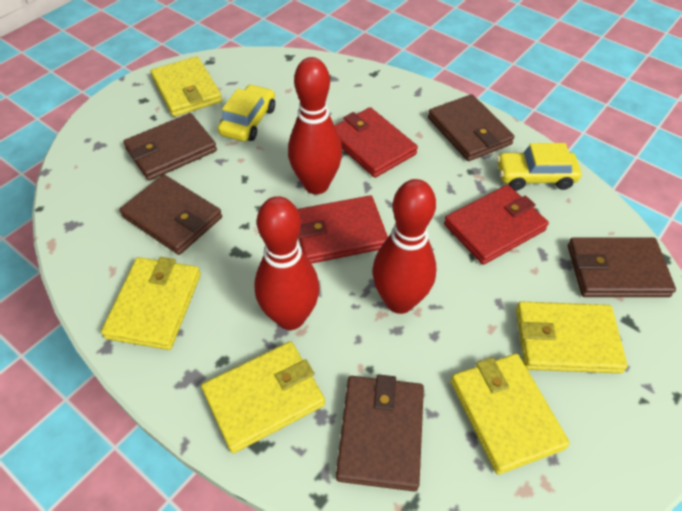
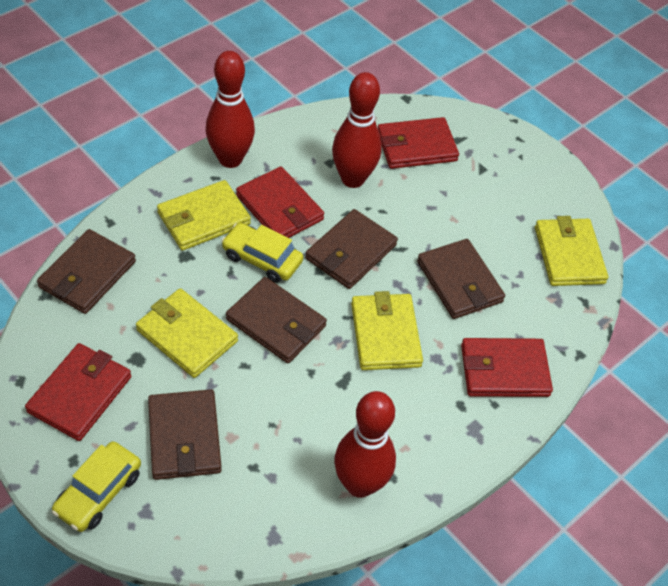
red wallet: 3 -> 4
yellow wallet: 5 -> 4

